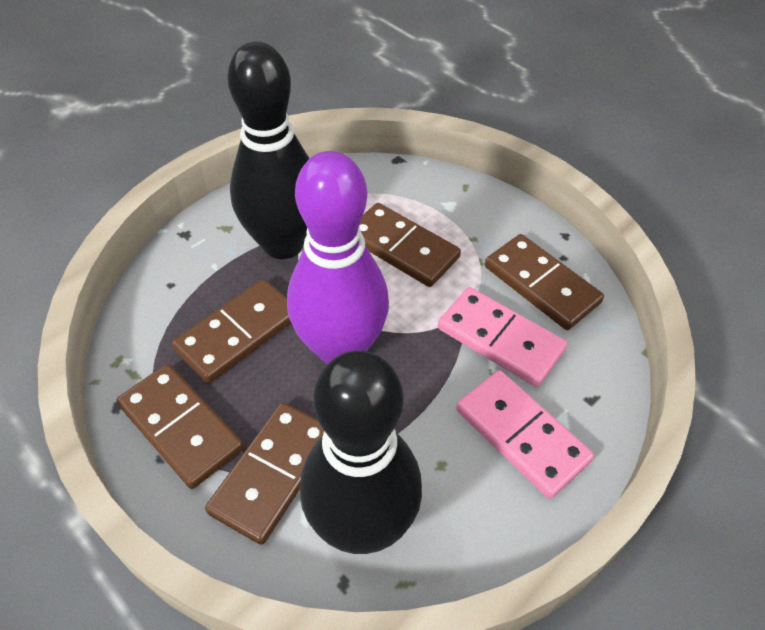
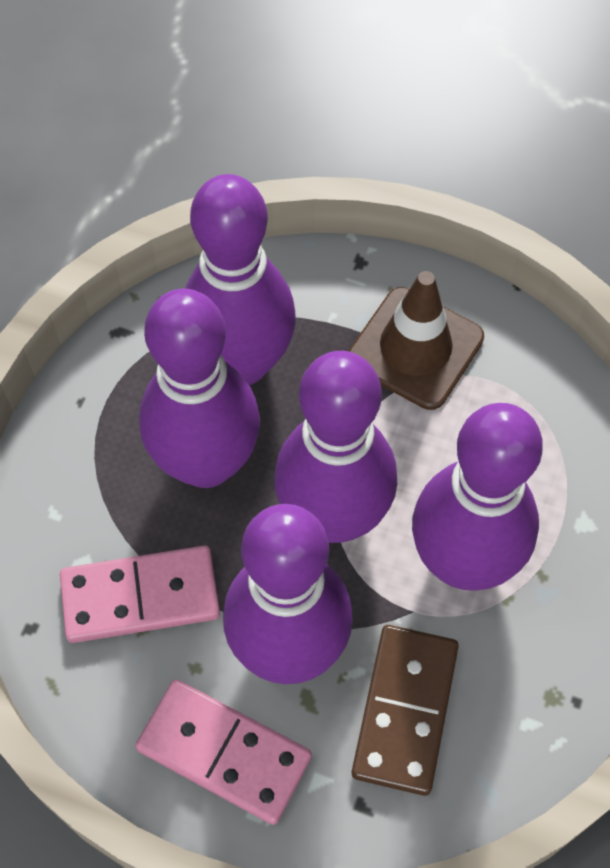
black bowling pin: 2 -> 0
brown domino: 5 -> 1
brown traffic cone: 0 -> 1
purple bowling pin: 1 -> 5

